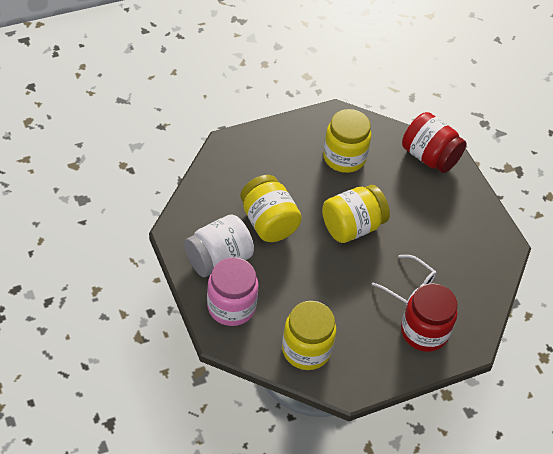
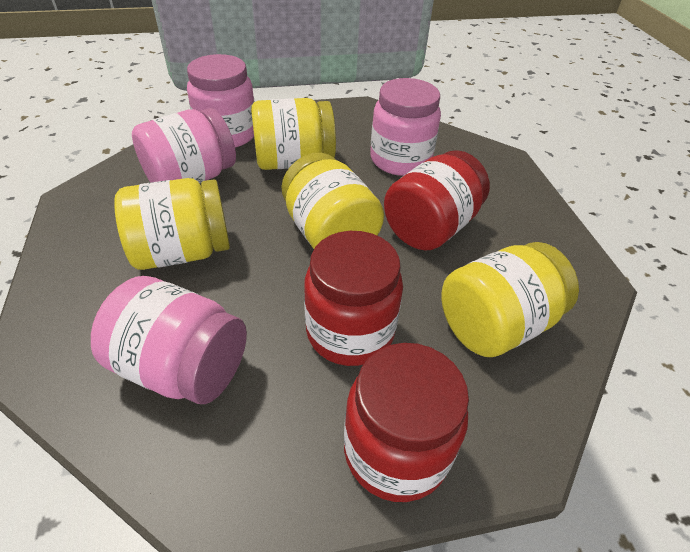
pink jar: 1 -> 4
red jar: 2 -> 3
white glasses: 1 -> 0
white jar: 1 -> 0

